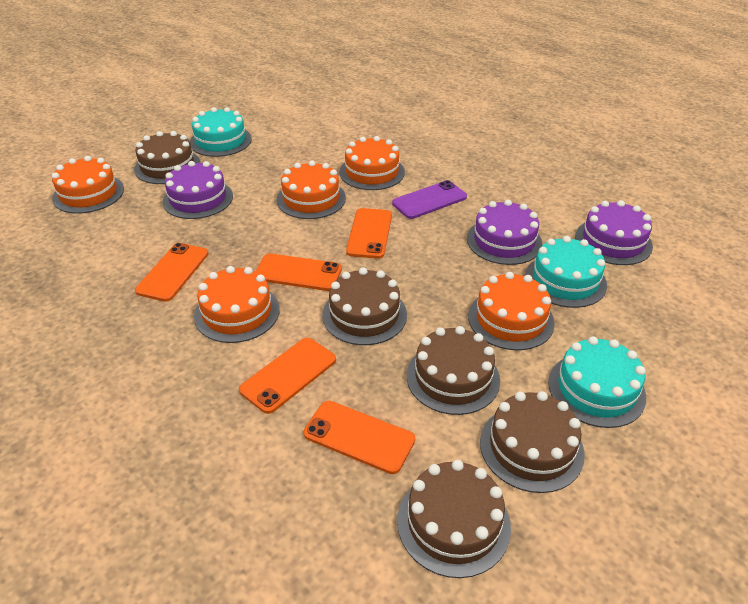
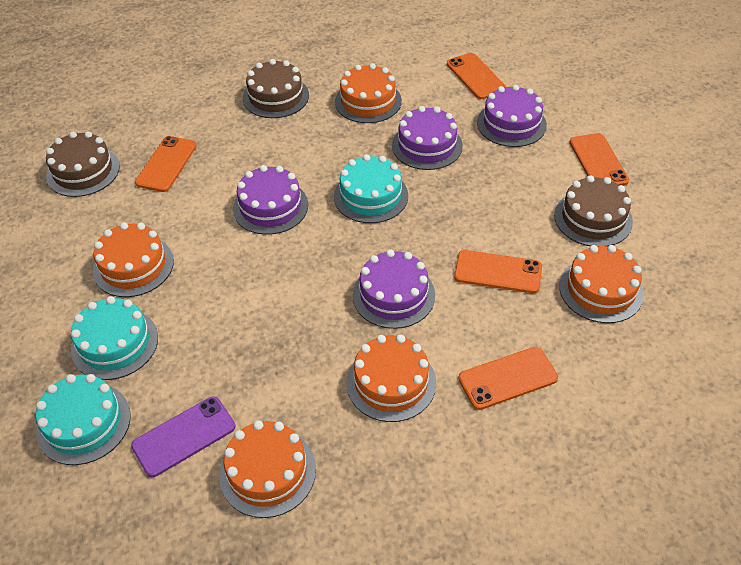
brown cake: 5 -> 3
purple cake: 3 -> 4

